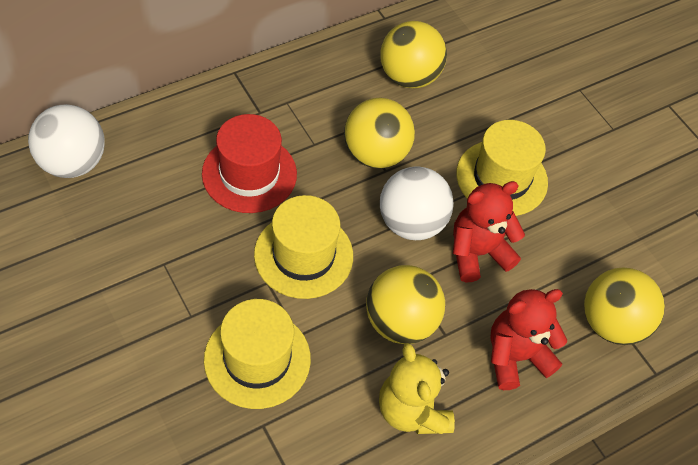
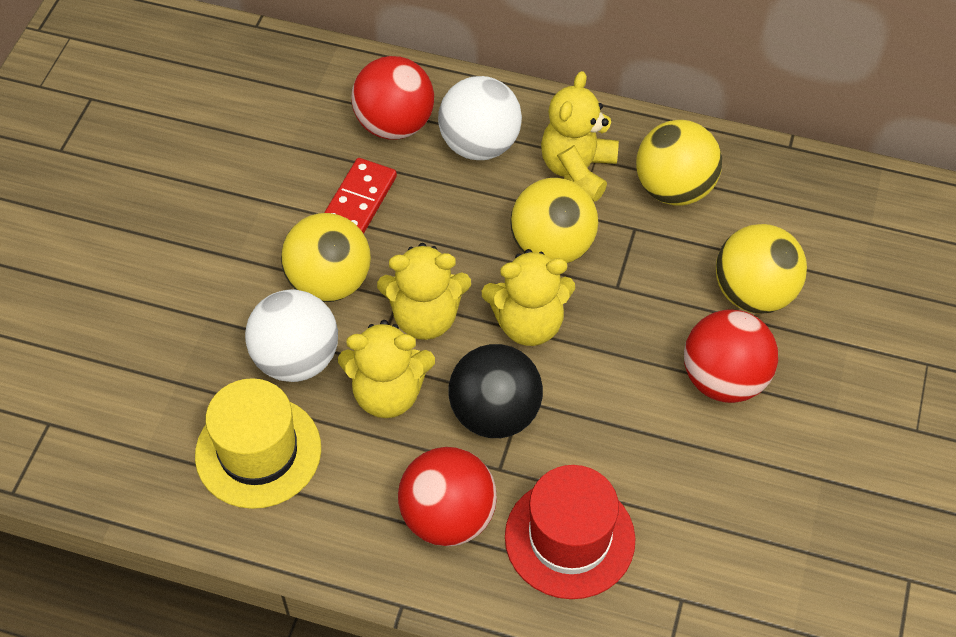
black ball: 0 -> 1
red ball: 0 -> 3
red domino: 0 -> 1
red teddy bear: 2 -> 0
yellow hat: 3 -> 1
yellow teddy bear: 1 -> 4

